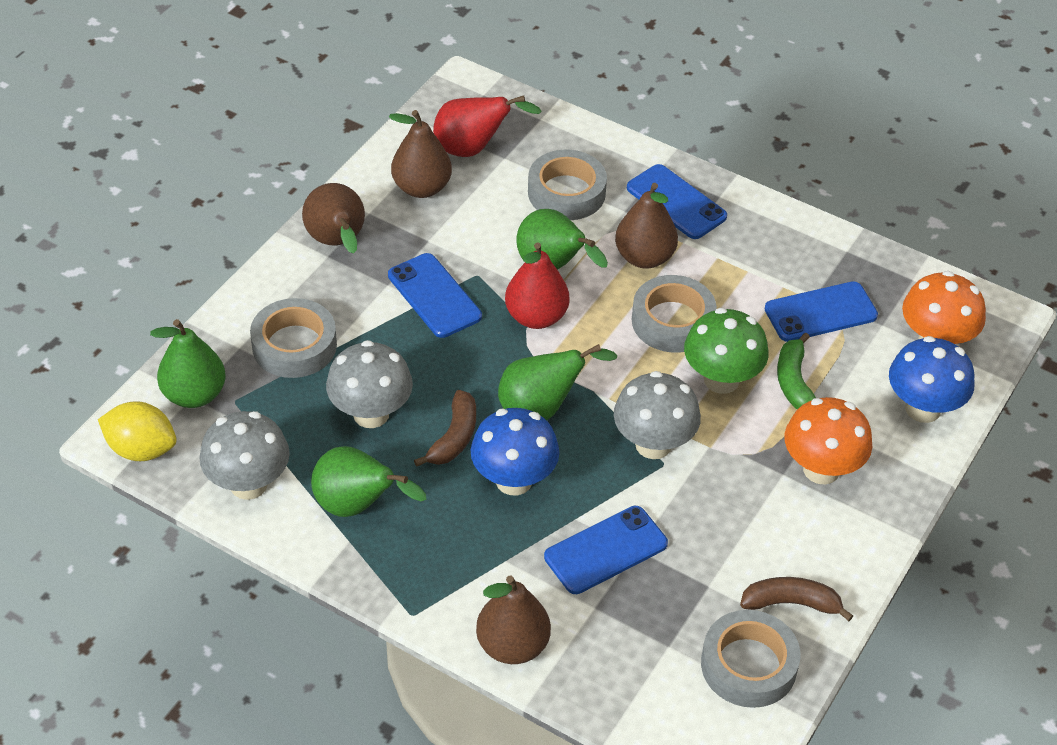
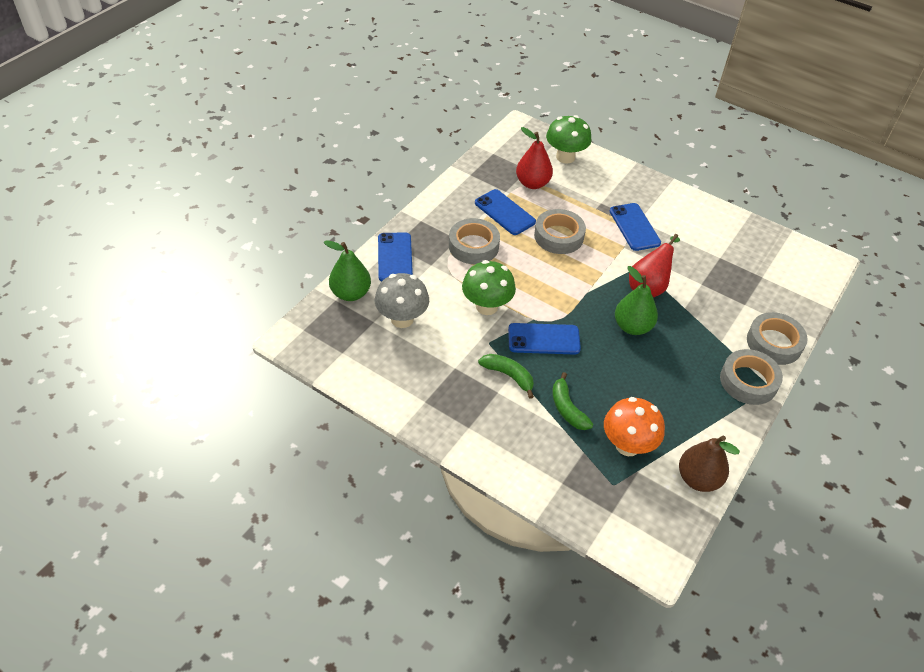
blue mushroom: 2 -> 0
brown banana: 2 -> 0
brown pear: 4 -> 1
green banana: 1 -> 2
green mushroom: 1 -> 2
green pear: 4 -> 2
grey mushroom: 3 -> 1
orange mushroom: 2 -> 1
yellow lemon: 1 -> 0

